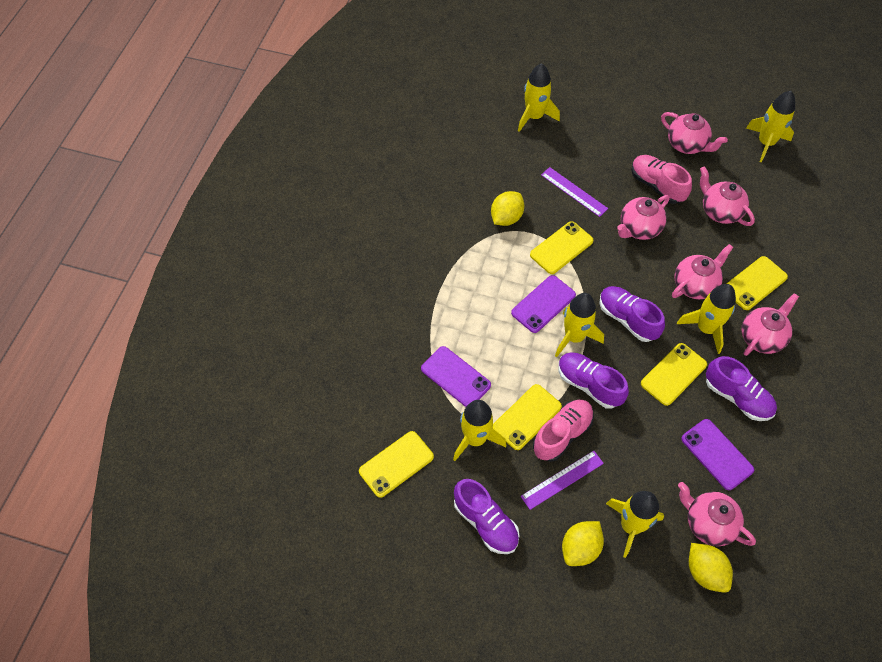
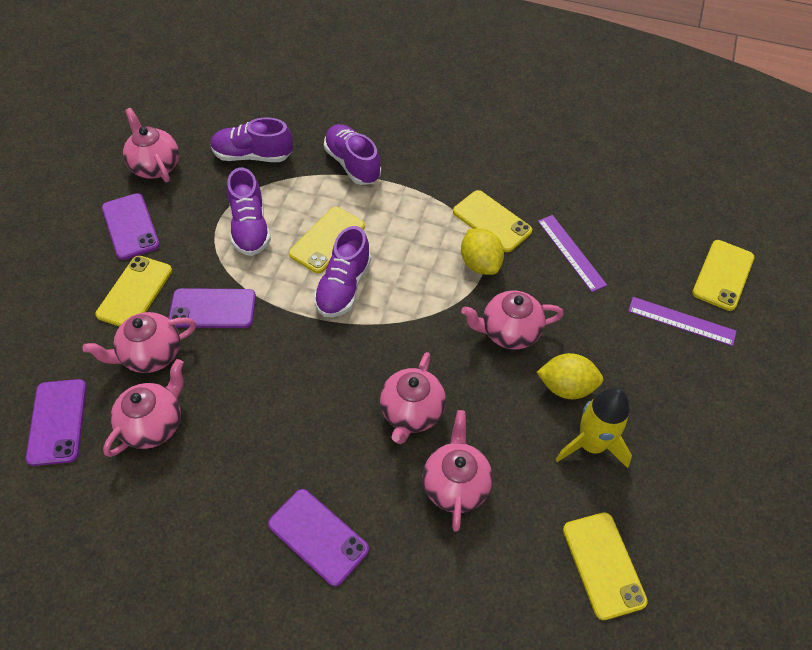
pink shoe: 2 -> 0
purple phone: 3 -> 4
yellow lemon: 3 -> 2
yellow rocket: 6 -> 1

